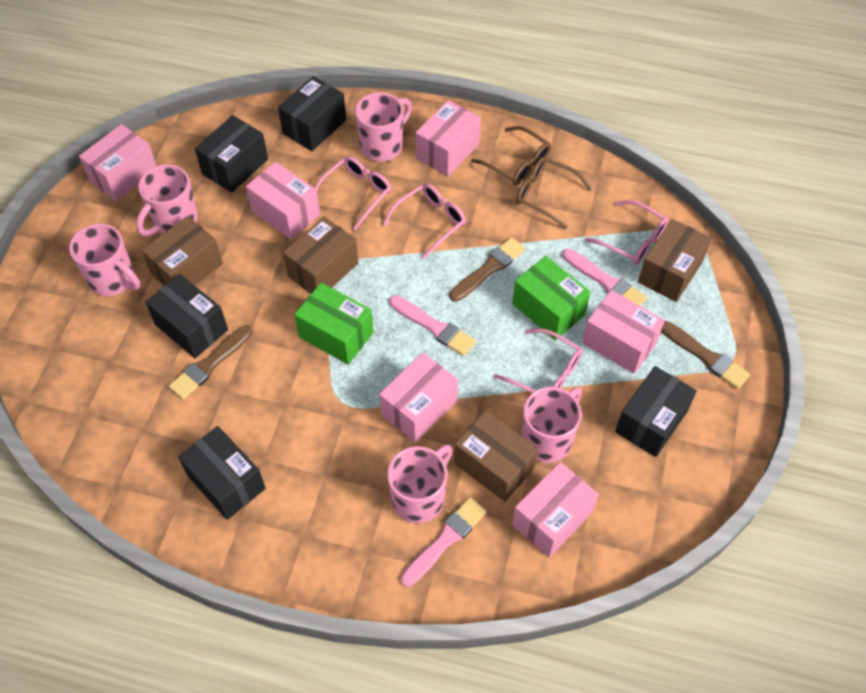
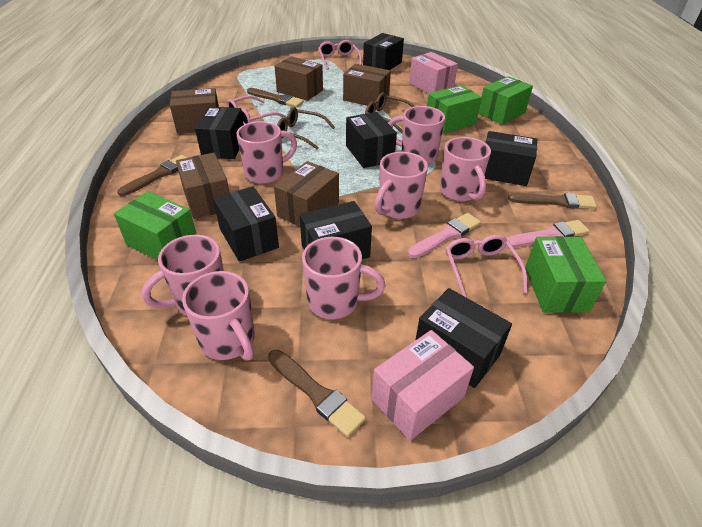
black box: 5 -> 7
brown box: 4 -> 5
brown brush: 3 -> 4
green box: 2 -> 4
pink box: 6 -> 2
pink brush: 3 -> 2
pink glasses: 4 -> 3
pink mug: 5 -> 7

